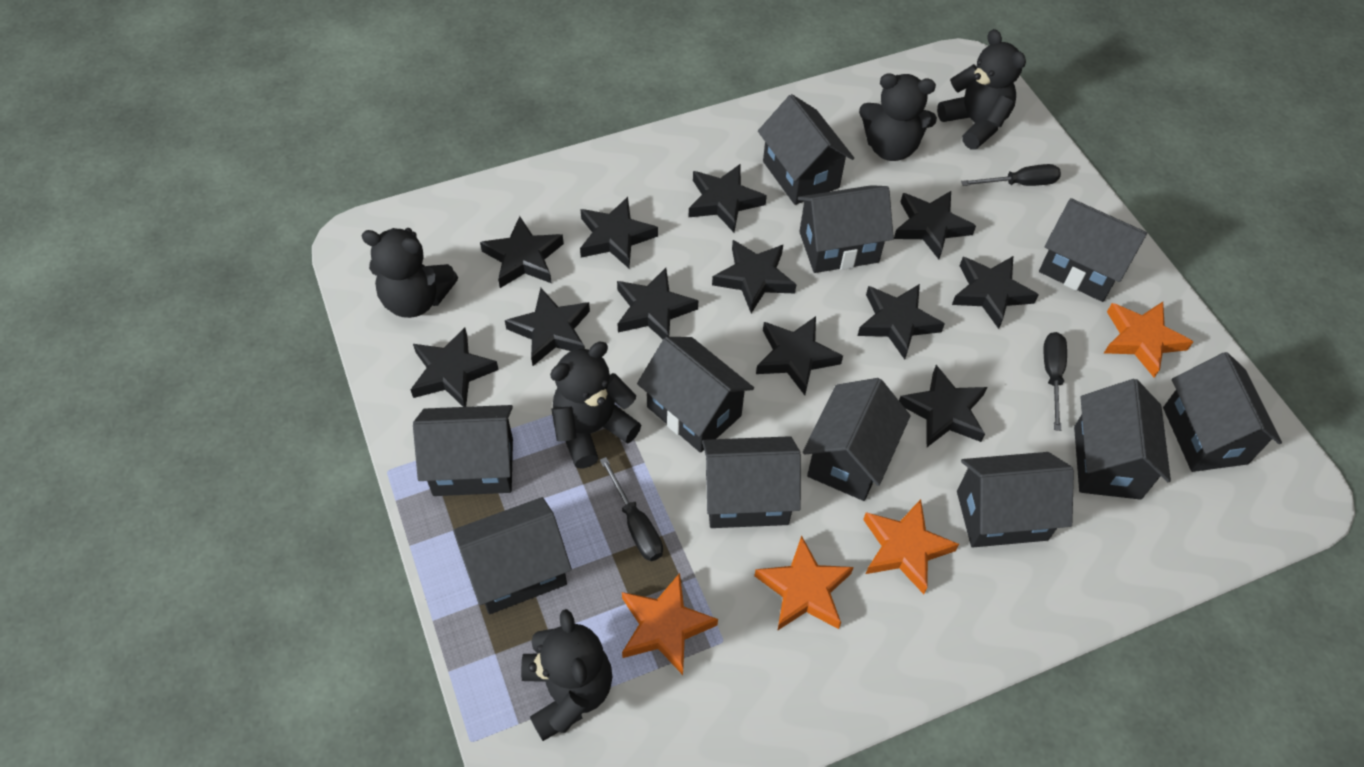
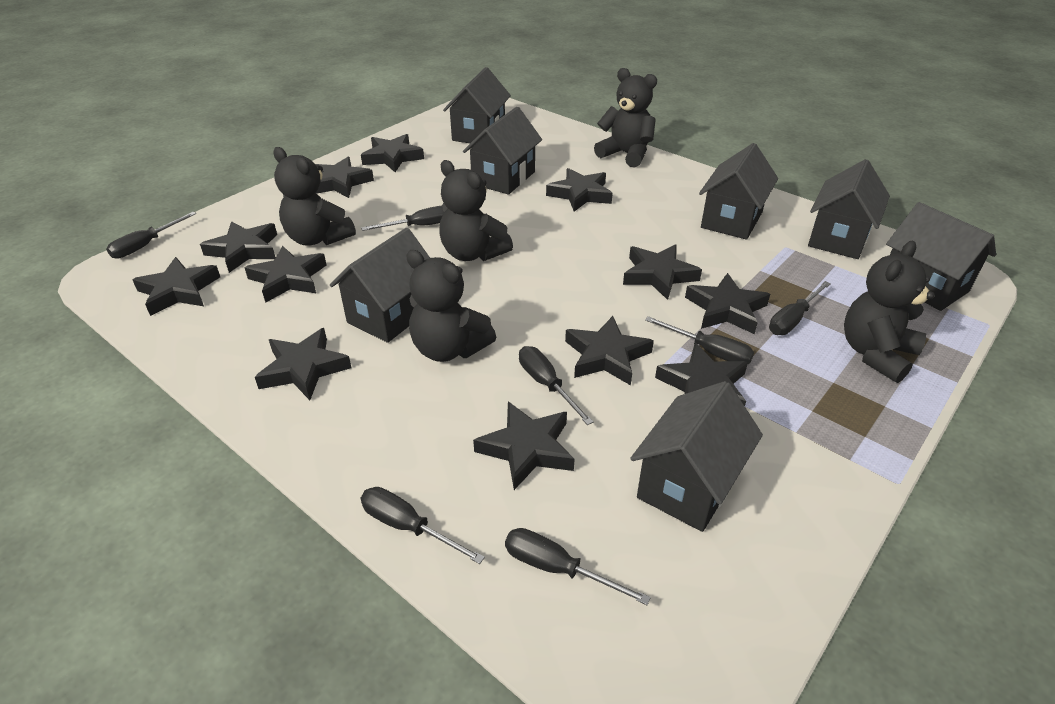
black house: 11 -> 7
black screwdriver: 3 -> 7
orange star: 4 -> 0

